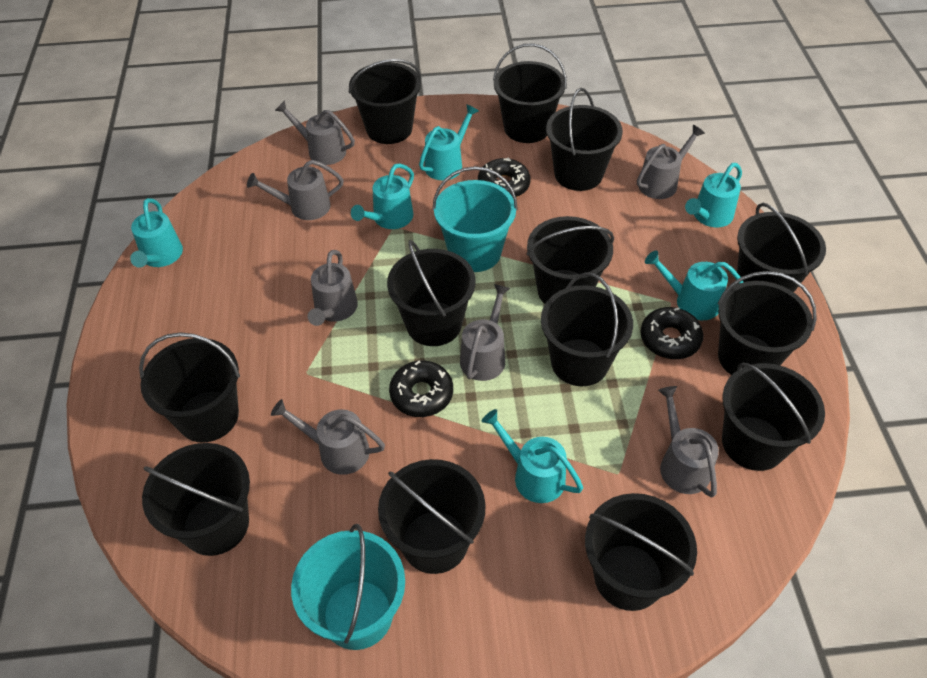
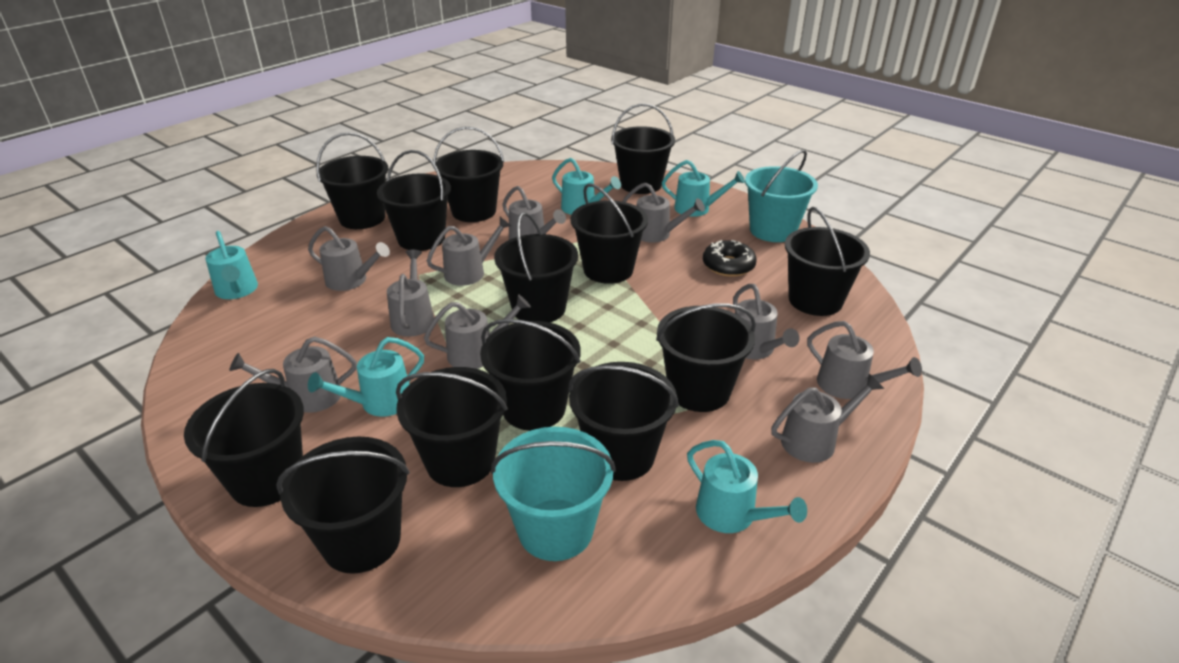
black donut: 3 -> 1
grey watering can: 7 -> 10
turquoise watering can: 6 -> 5

